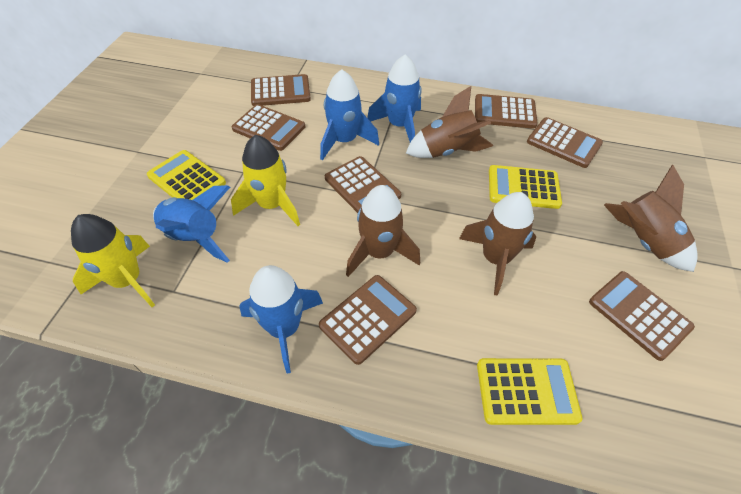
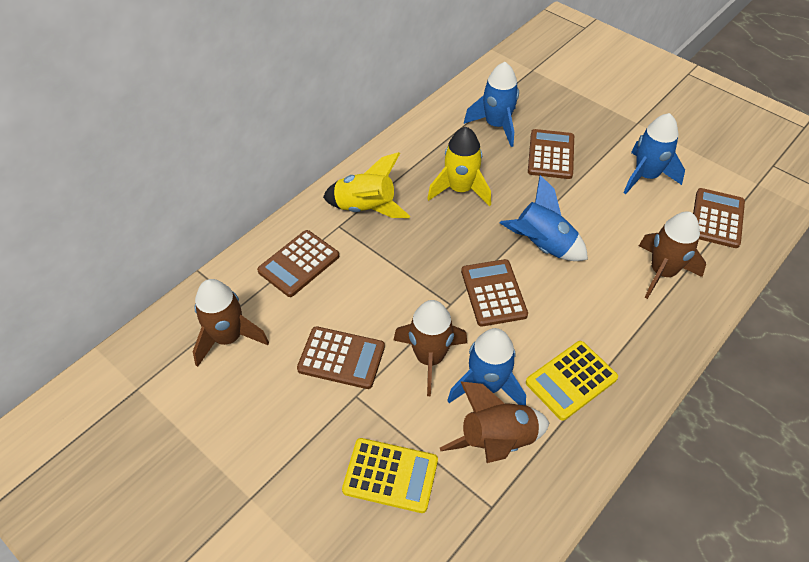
brown calculator: 7 -> 5
yellow calculator: 3 -> 2

